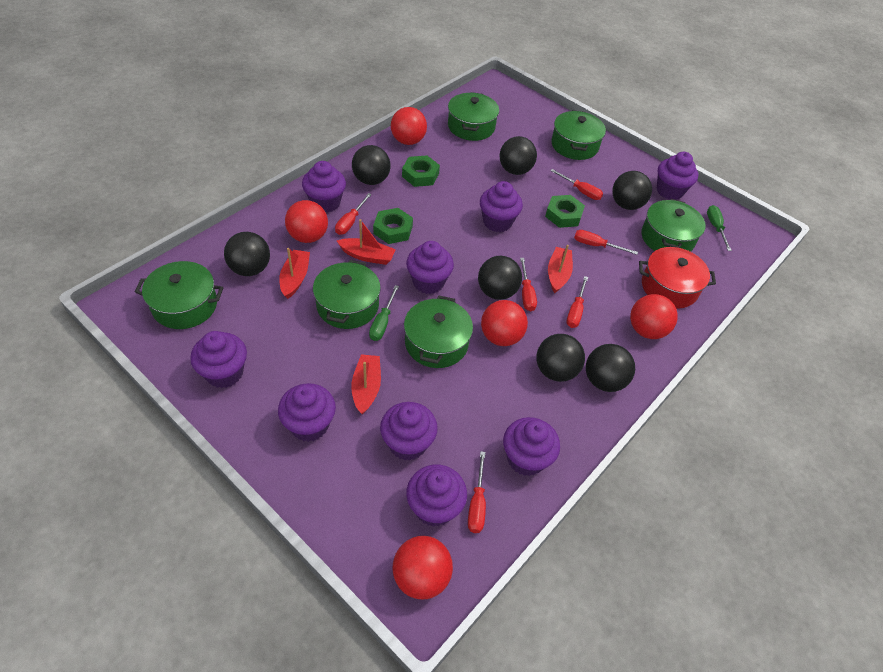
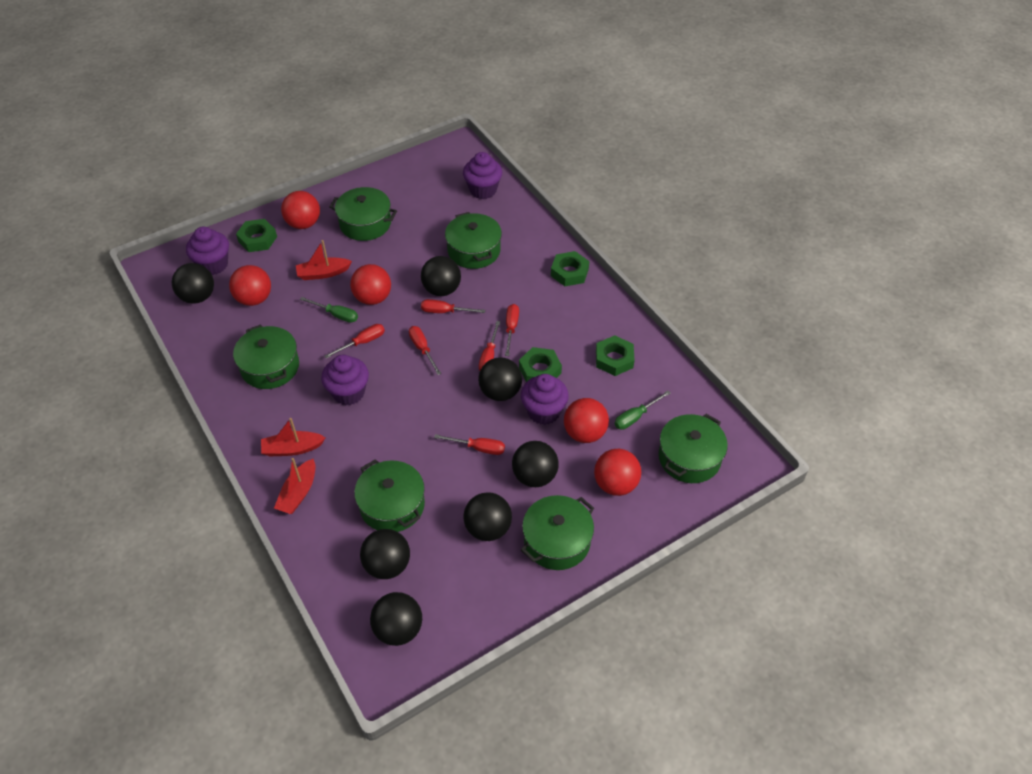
green nut: 3 -> 4
purple cupcake: 9 -> 4
red boat: 4 -> 3
red pot: 1 -> 0

